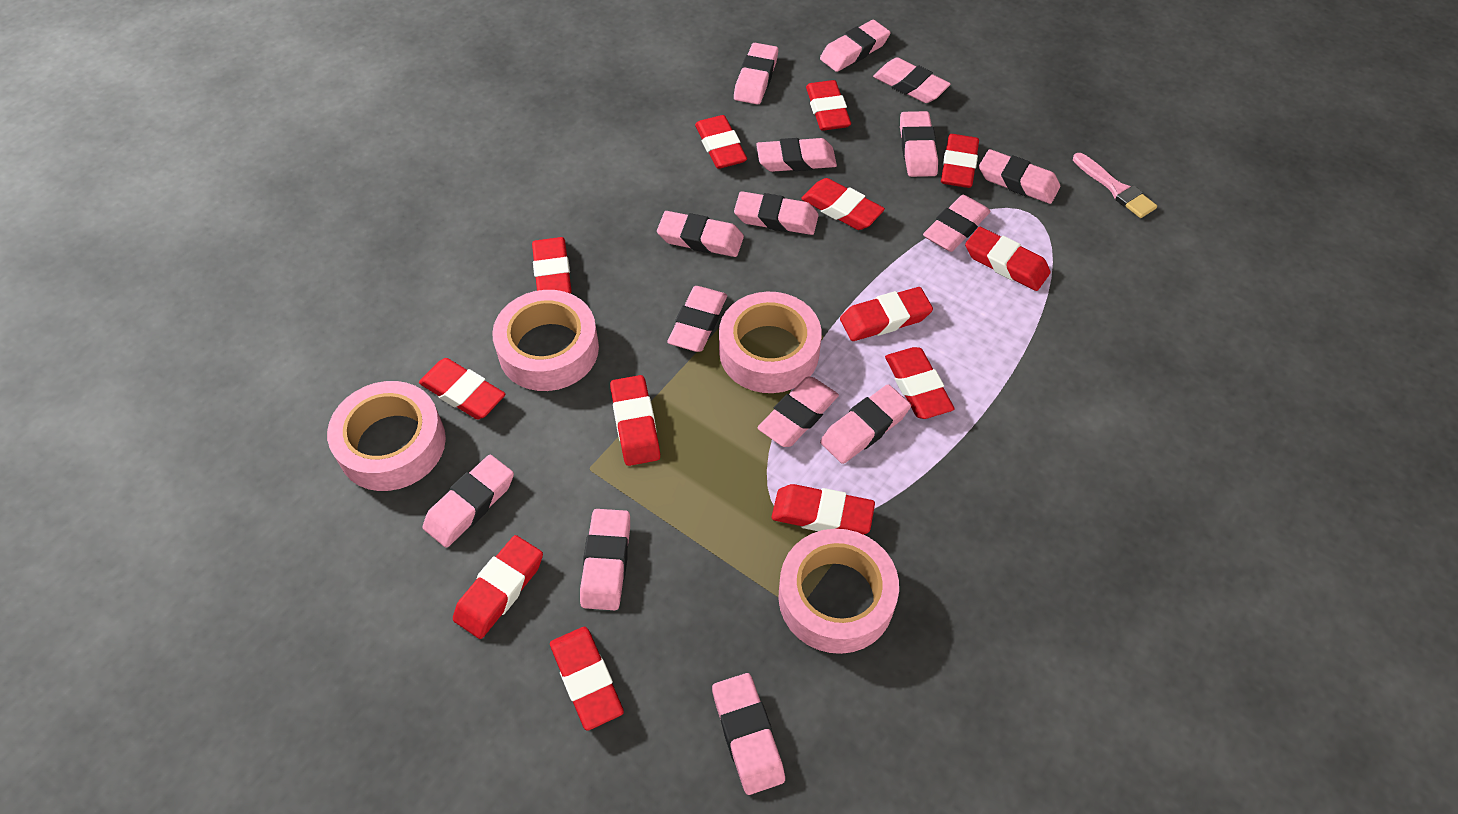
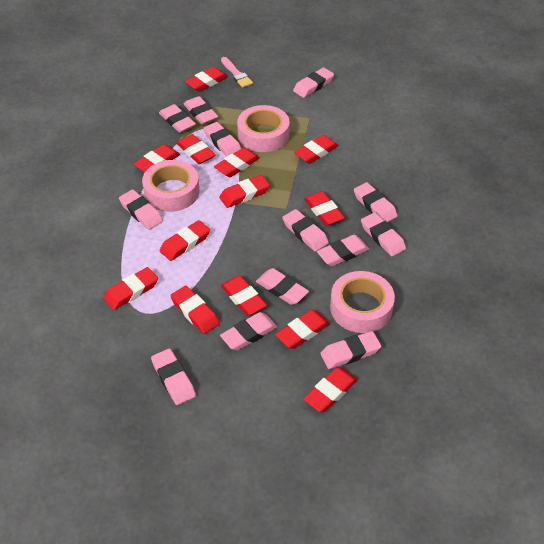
pink eraser: 15 -> 13
pink tape: 4 -> 3

